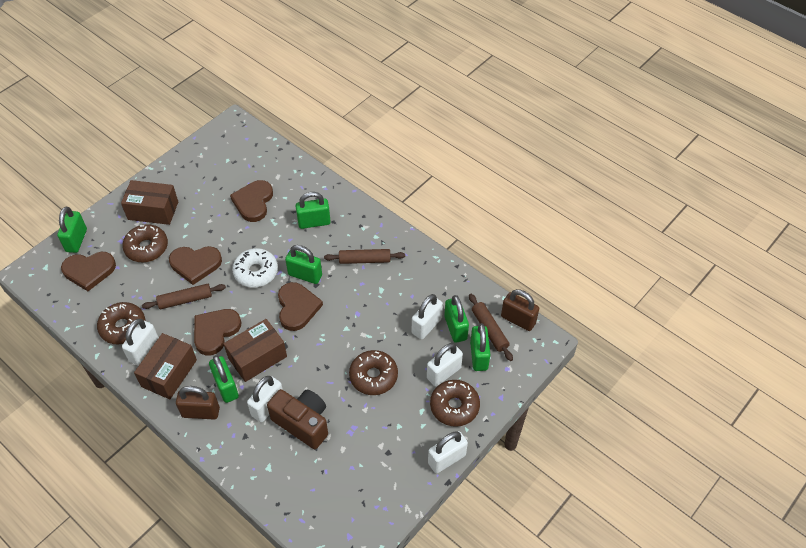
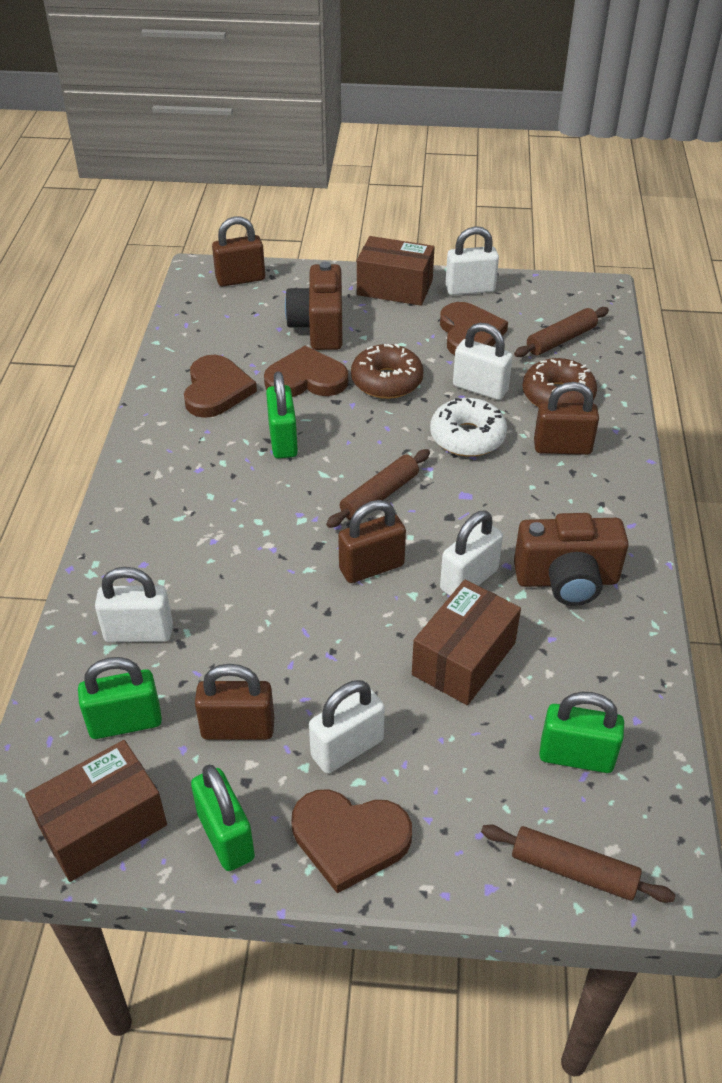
brown camera: 1 -> 2
brown donut: 4 -> 2
brown heart: 5 -> 4
brown padlock: 2 -> 4
green padlock: 6 -> 4

